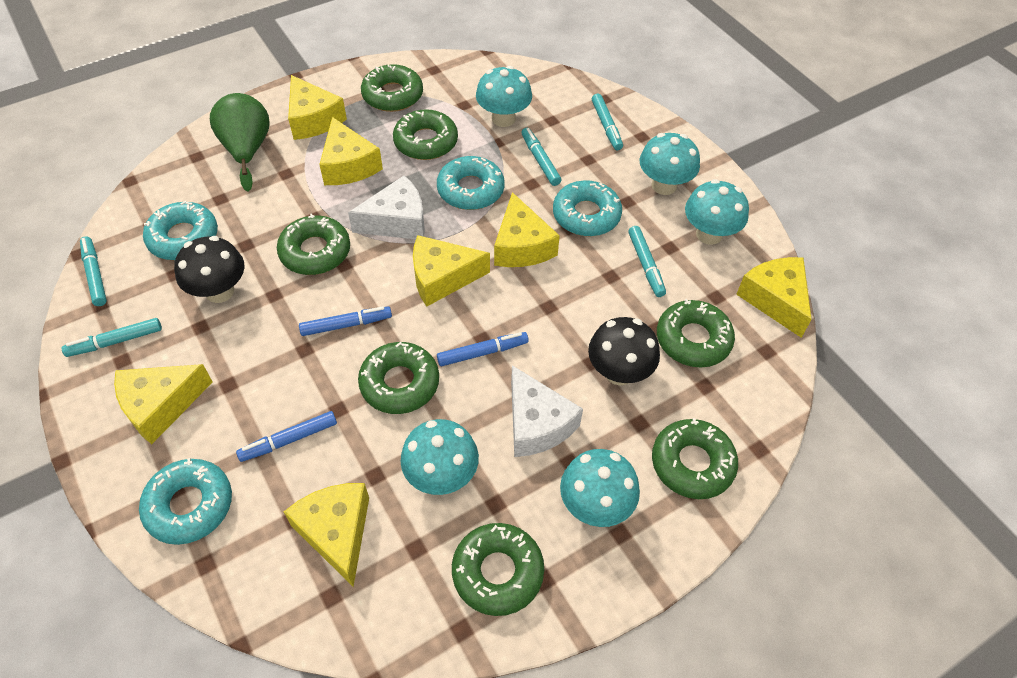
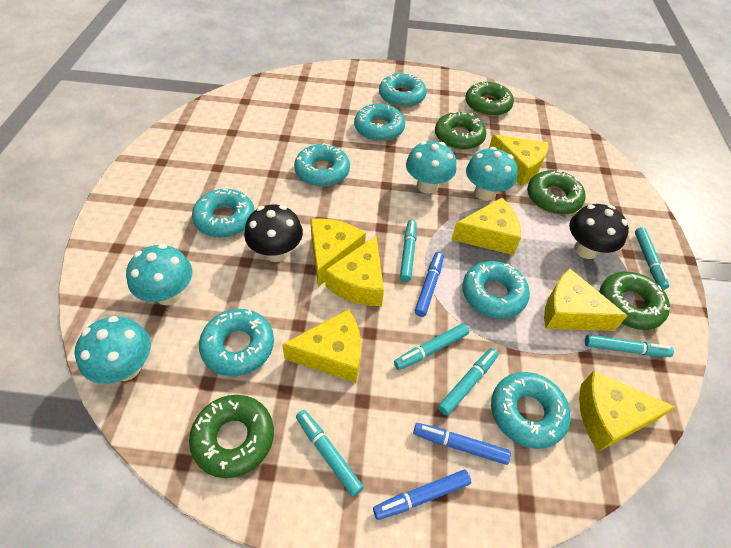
green donut: 7 -> 5
green pear: 1 -> 0
turquoise donut: 4 -> 7
turquoise marker: 5 -> 6
turquoise mushroom: 5 -> 4
white cheese: 2 -> 0

